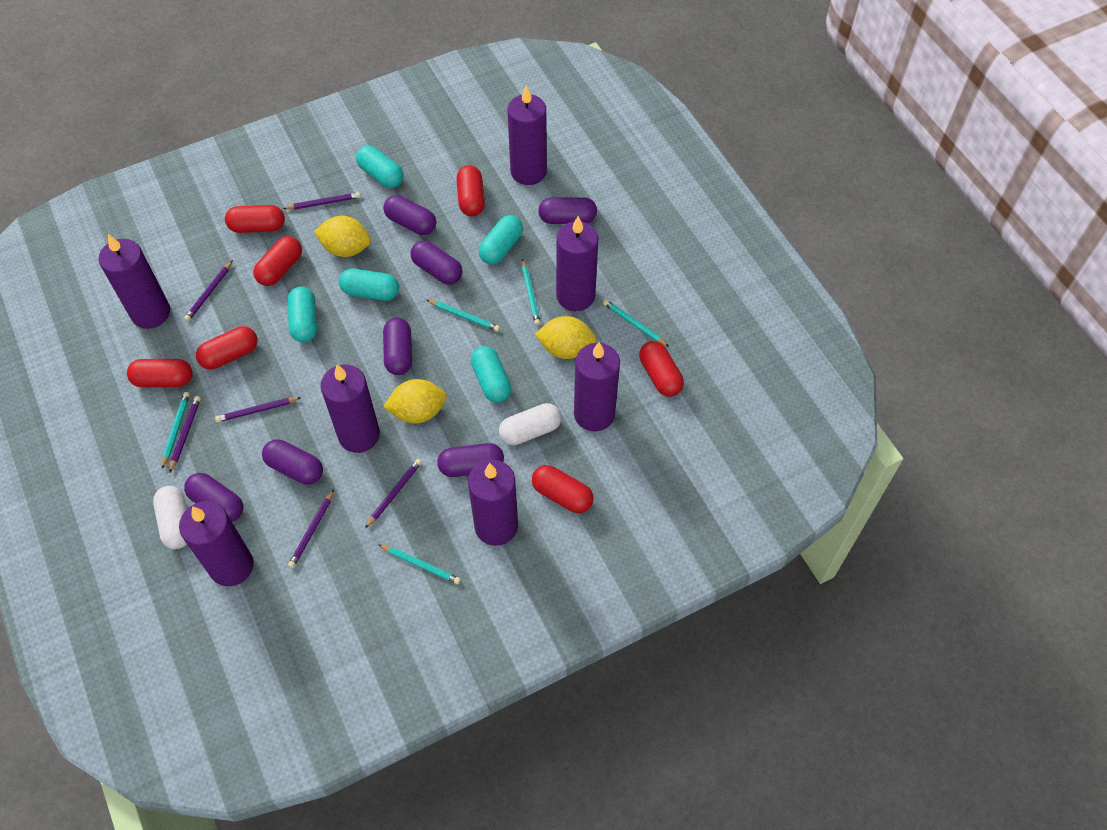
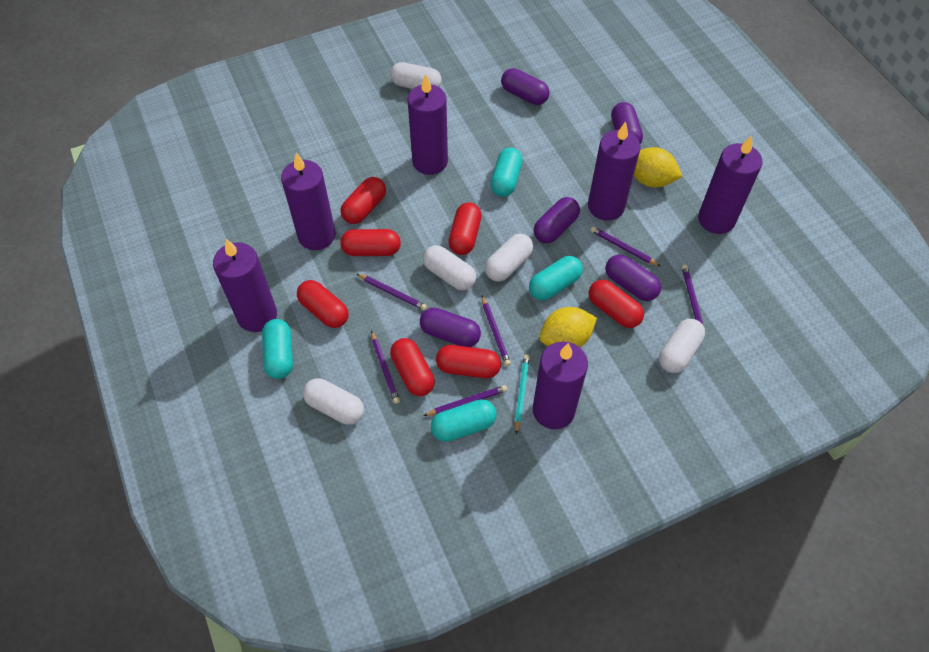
purple candle: 7 -> 6
purple capsule: 7 -> 5
turquoise capsule: 5 -> 4
turquoise pencil: 5 -> 1
white capsule: 2 -> 5
yellow lemon: 3 -> 2

